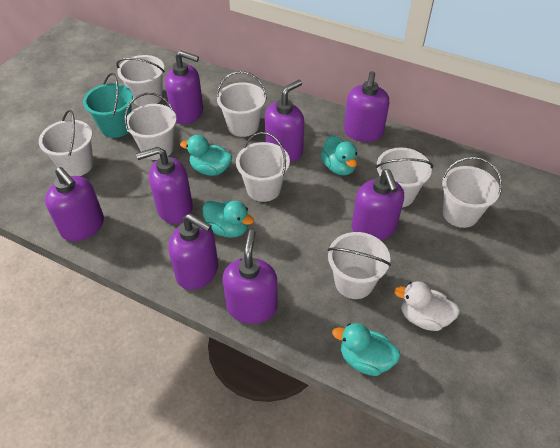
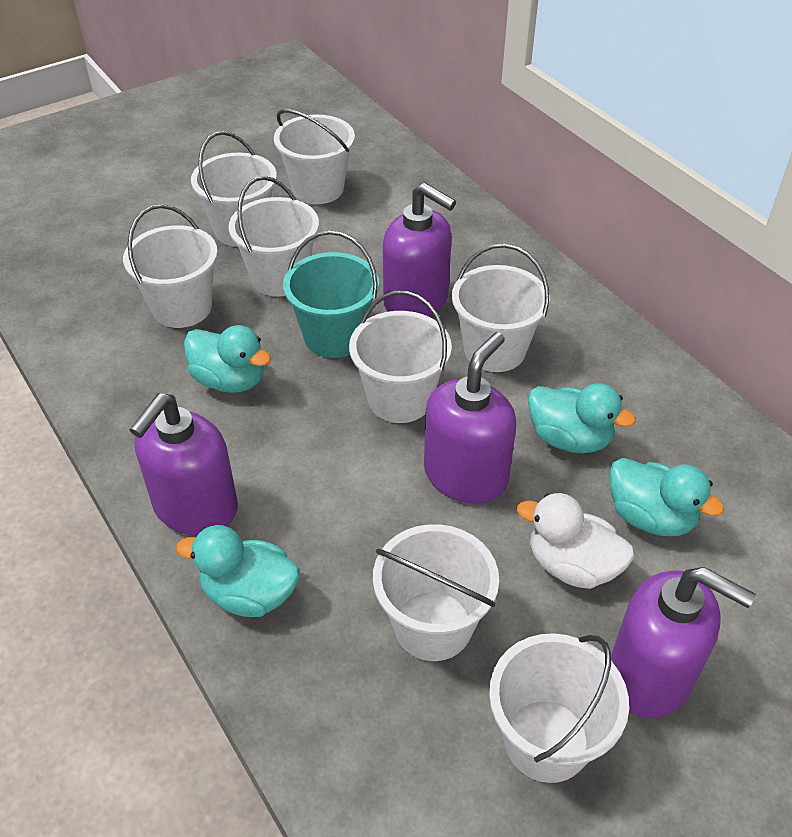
purple soap dispenser: 8 -> 4

